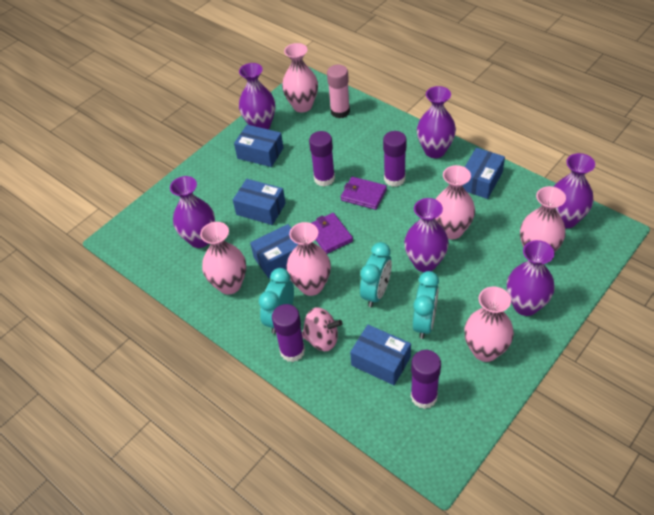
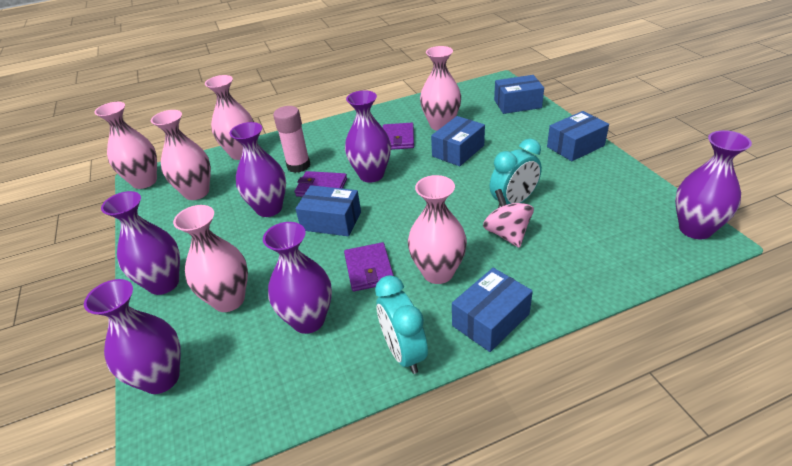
purple glue stick: 4 -> 0
purple wallet: 2 -> 3
turquoise clock: 3 -> 2

